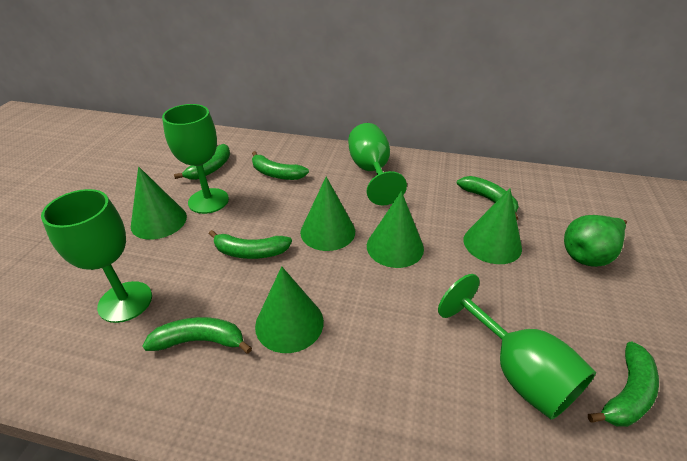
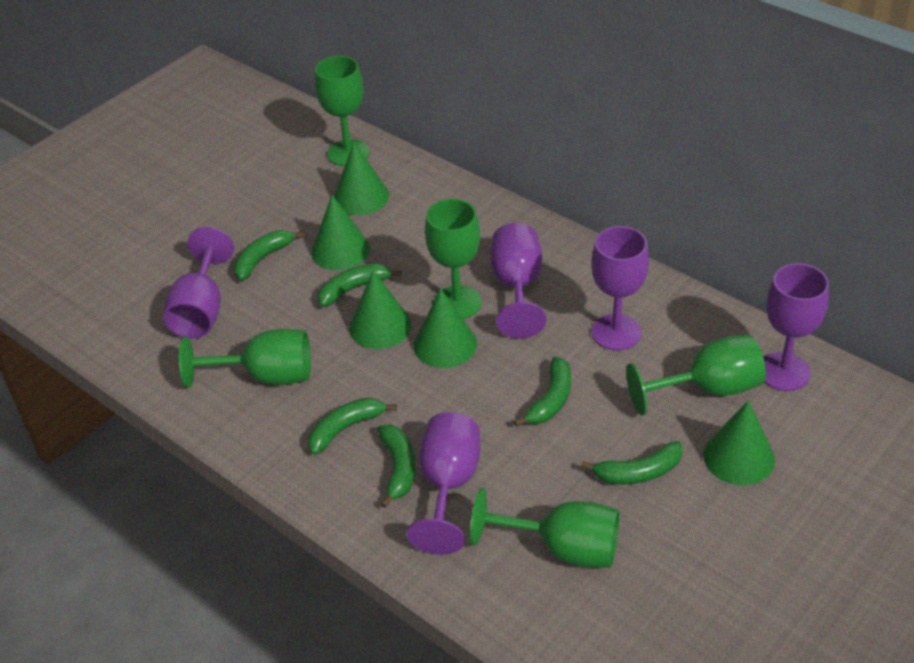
green goblet: 4 -> 5
green pear: 1 -> 0
purple goblet: 0 -> 5

